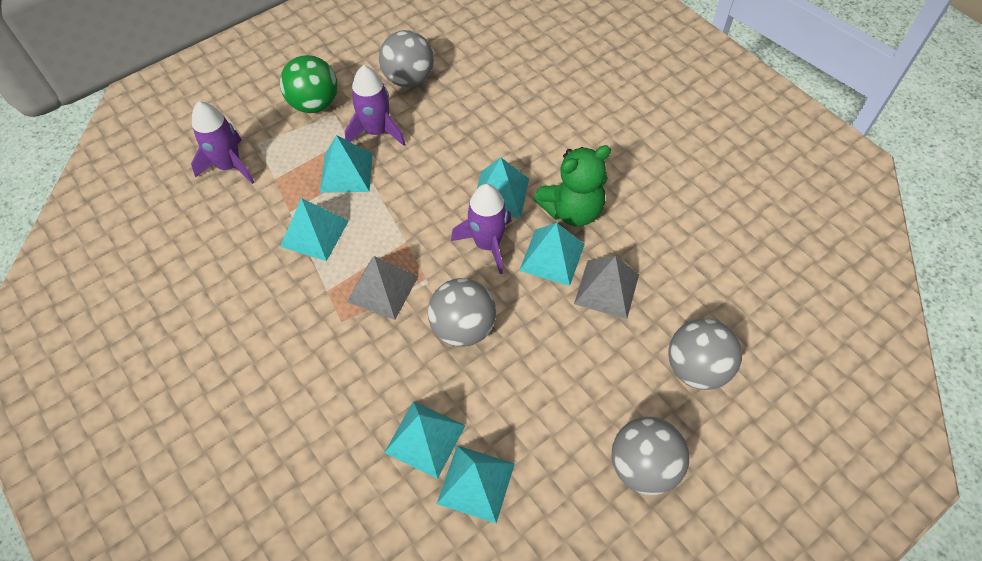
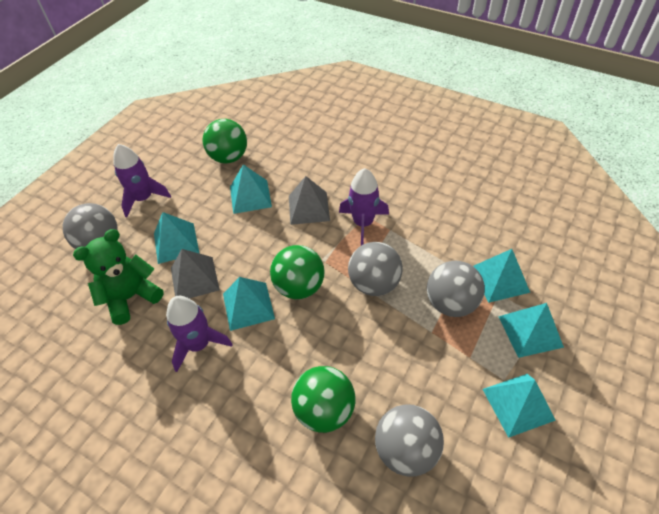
green ball: 1 -> 3

